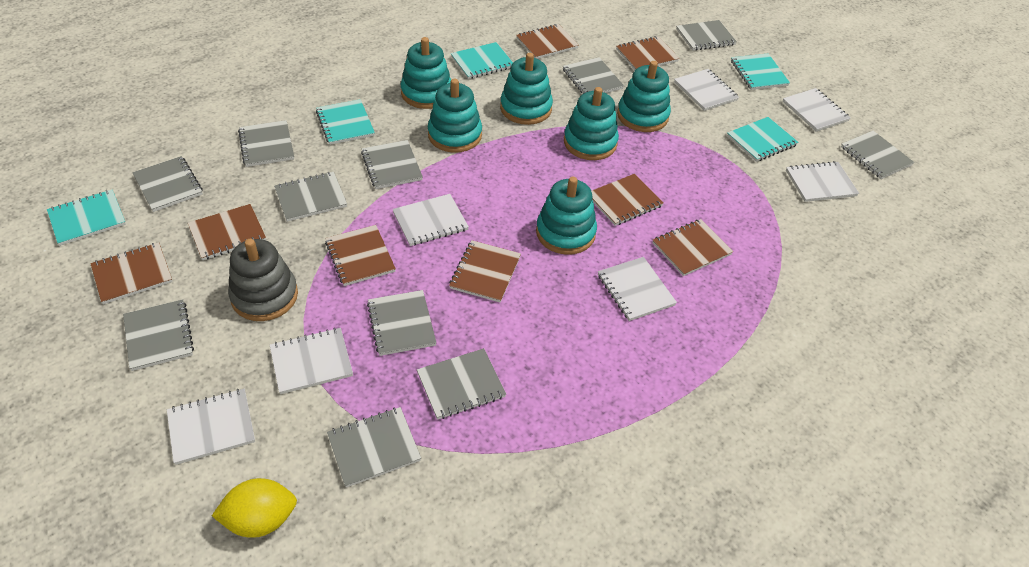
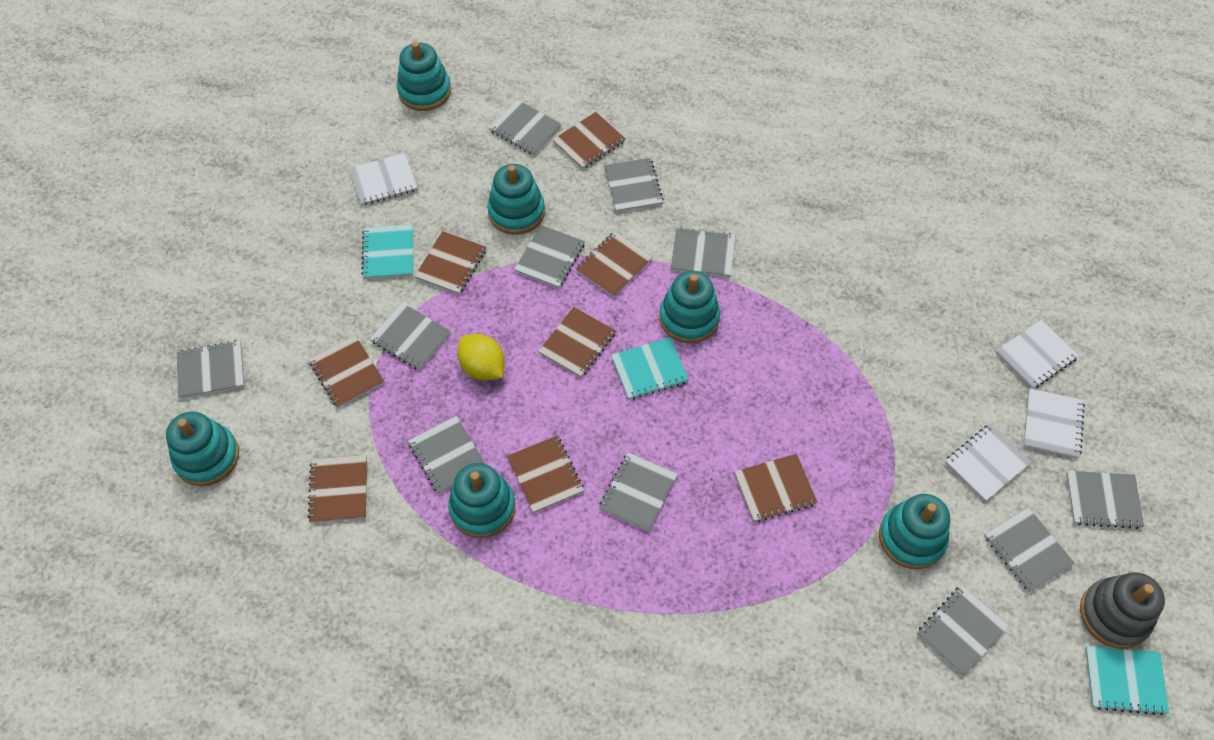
turquoise notebook: 5 -> 3
white notebook: 7 -> 4

